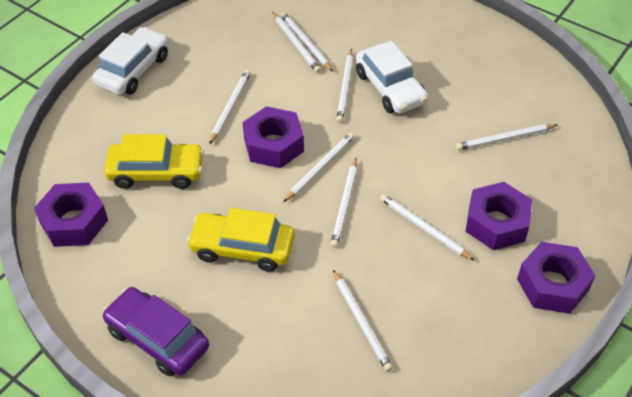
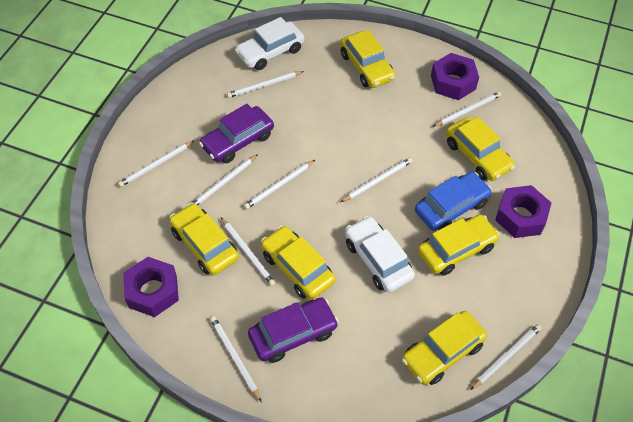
blue car: 0 -> 1
purple car: 1 -> 2
purple nut: 4 -> 3
yellow car: 2 -> 6

